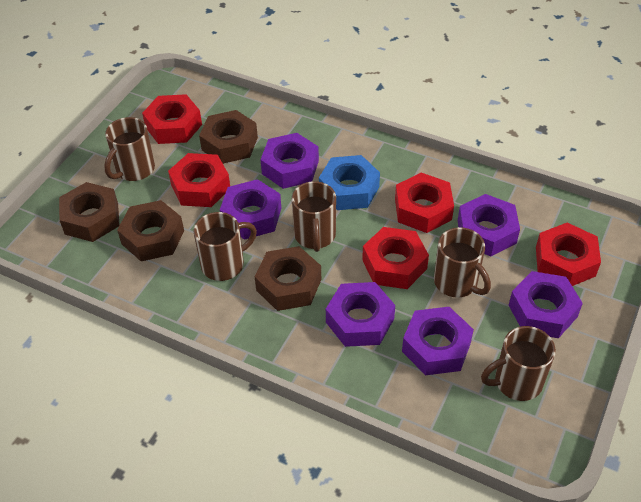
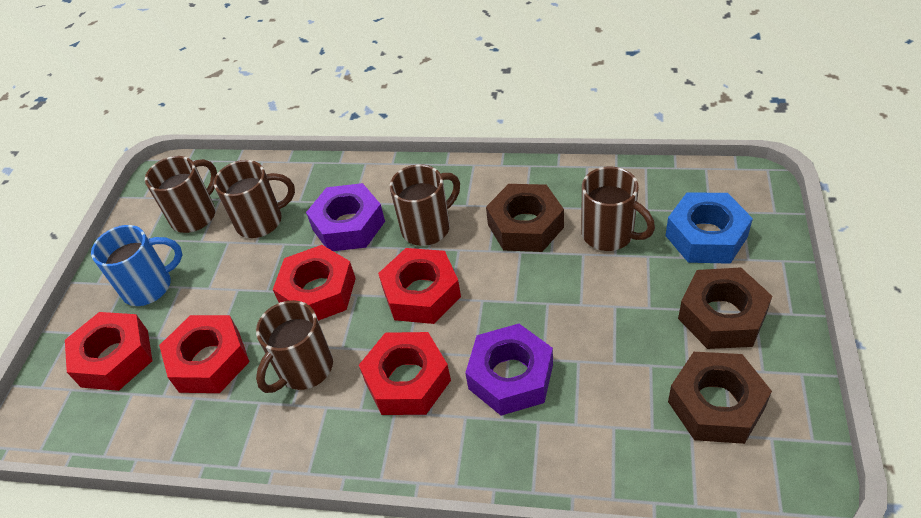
blue mug: 0 -> 1
brown nut: 4 -> 3
purple nut: 6 -> 2

